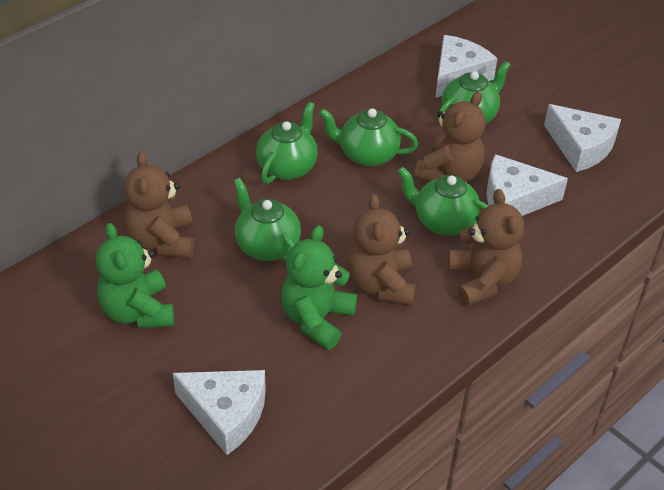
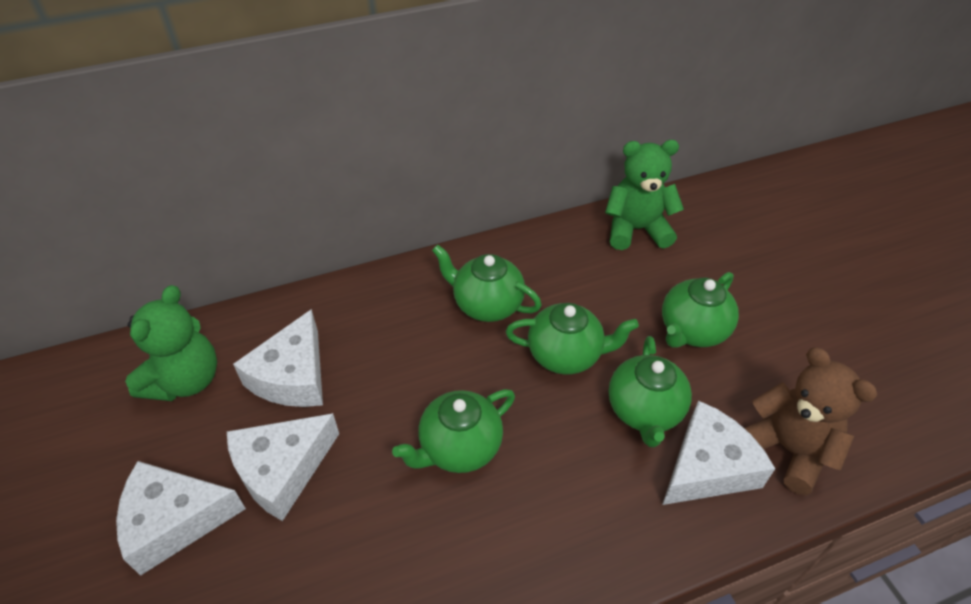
brown teddy bear: 4 -> 1

